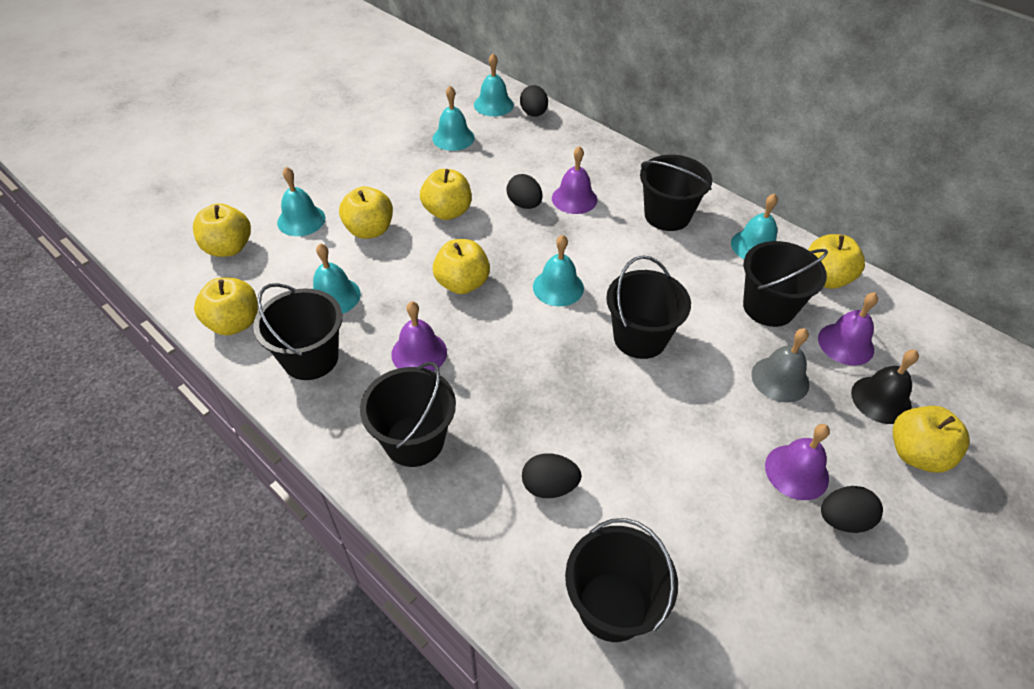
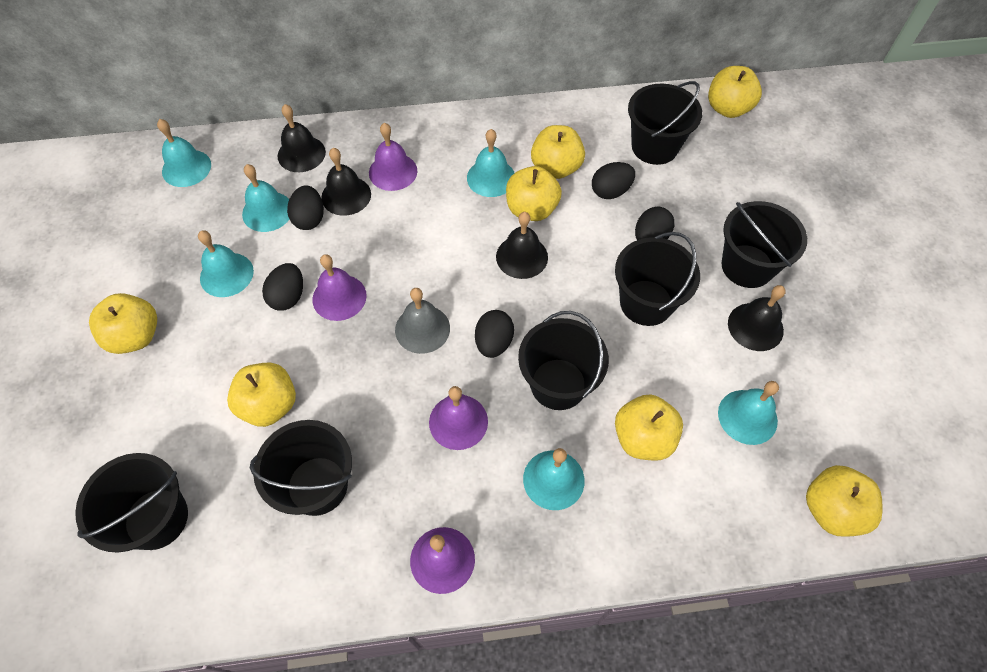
black bell: 1 -> 4
black egg: 4 -> 5

